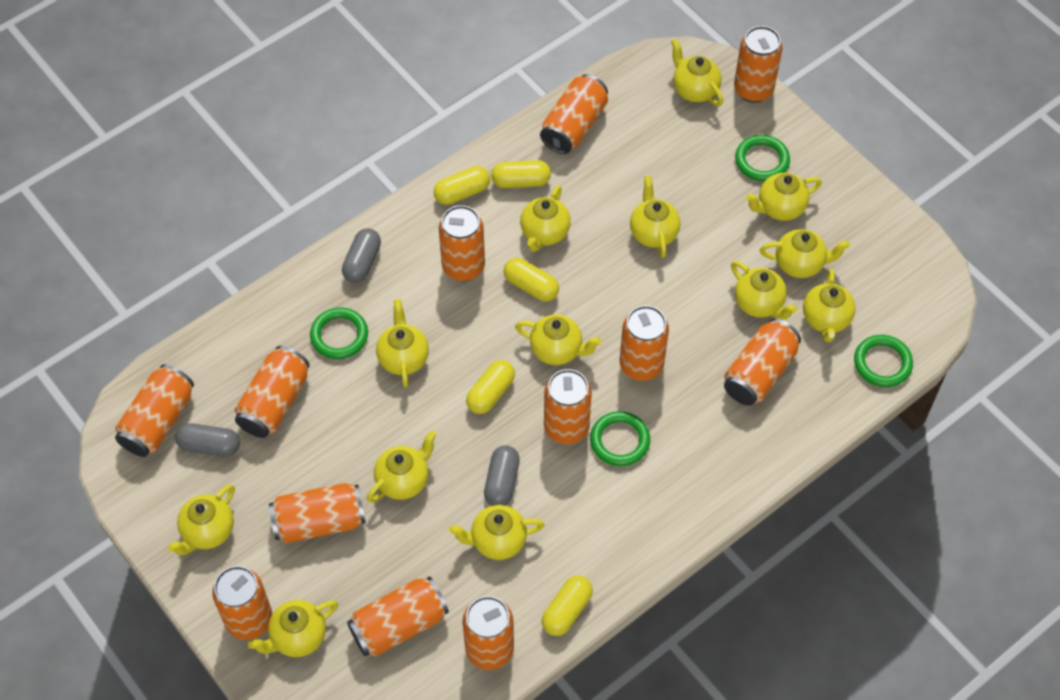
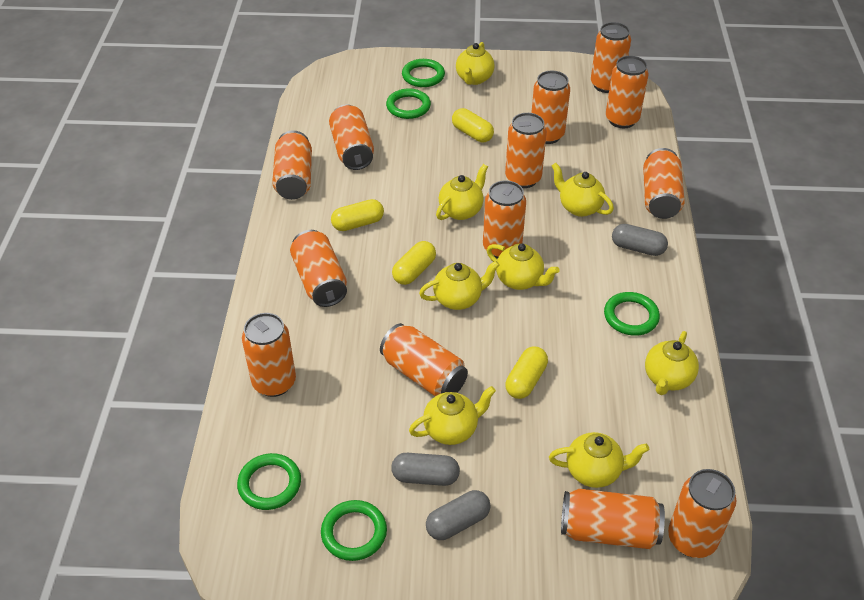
green ring: 4 -> 5
orange can: 12 -> 13
yellow capsule: 5 -> 4
yellow teapot: 13 -> 8

